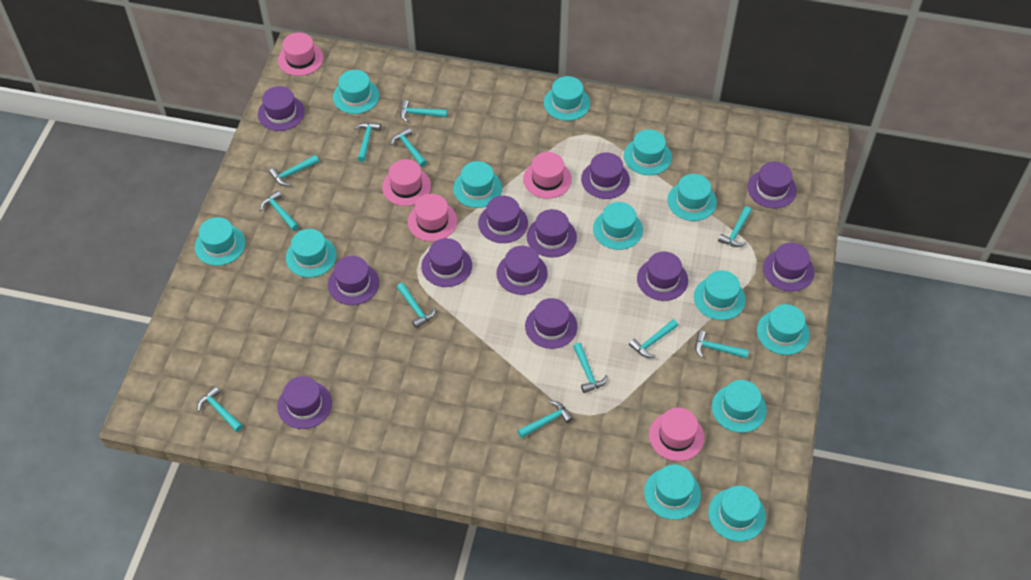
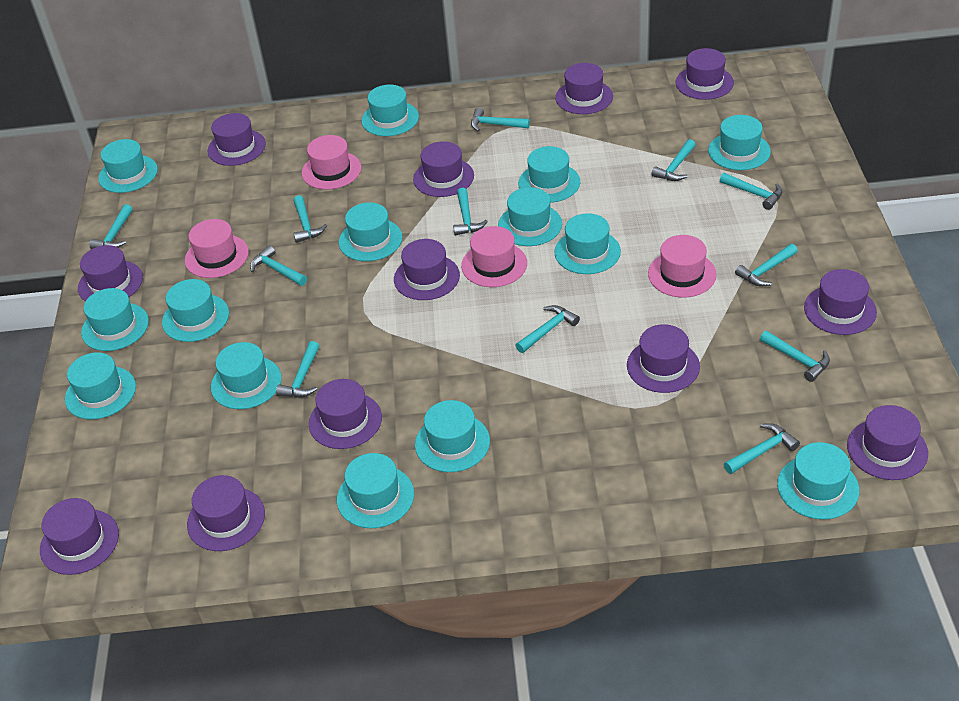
pink hat: 5 -> 4
turquoise hat: 13 -> 14

